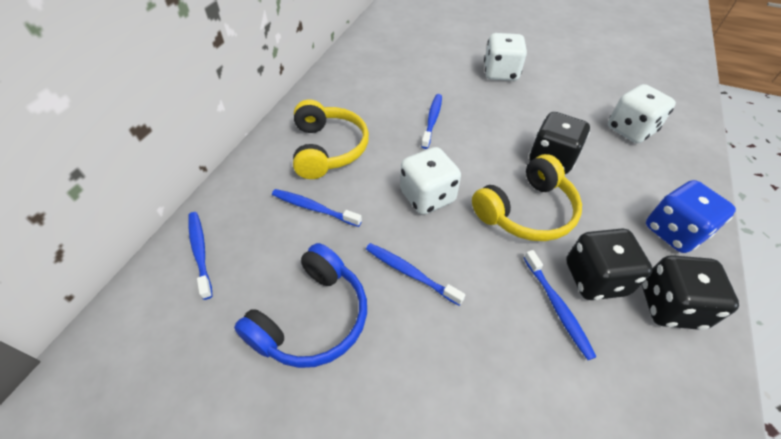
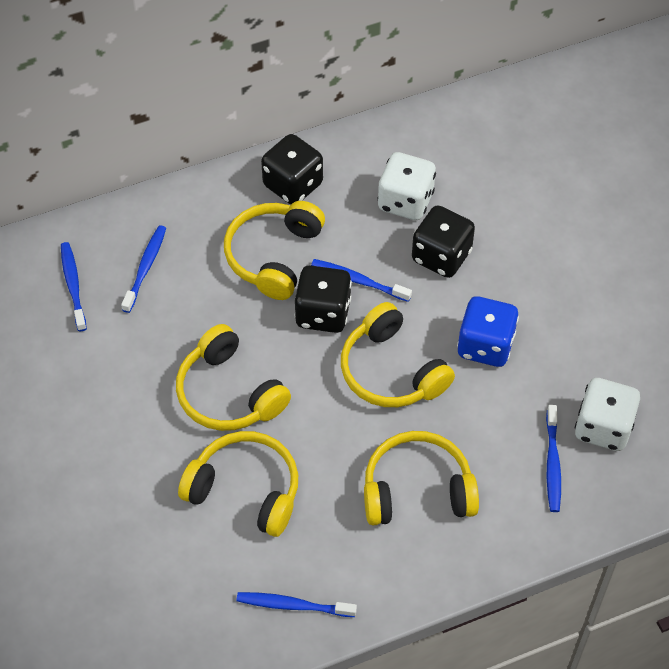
blue headphones: 1 -> 0
white dice: 3 -> 2
yellow headphones: 2 -> 5

